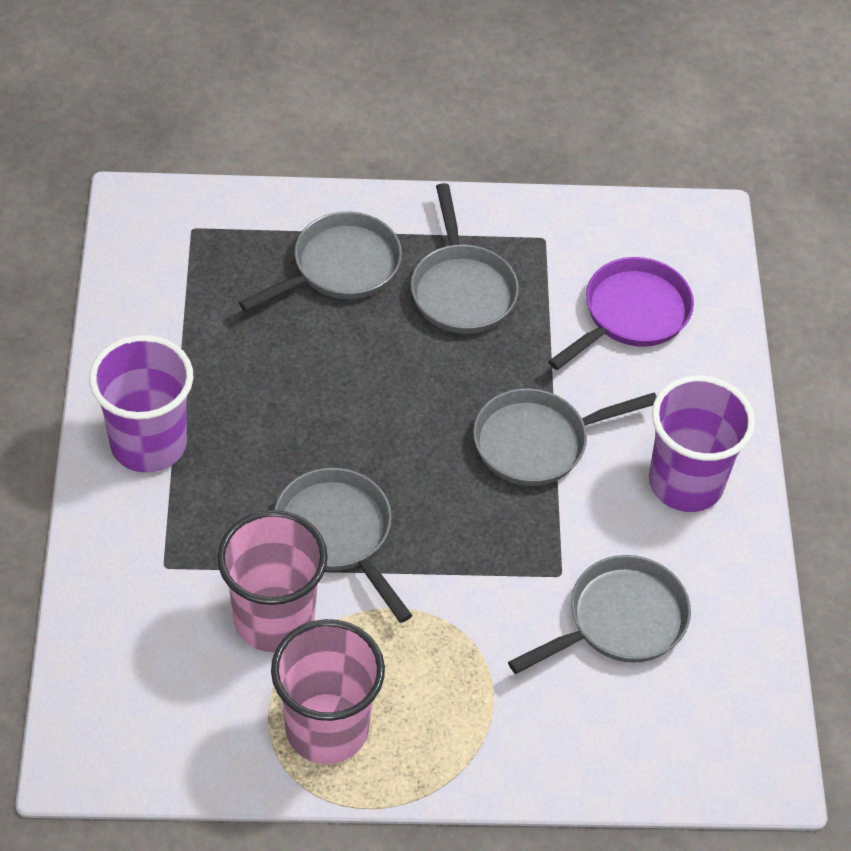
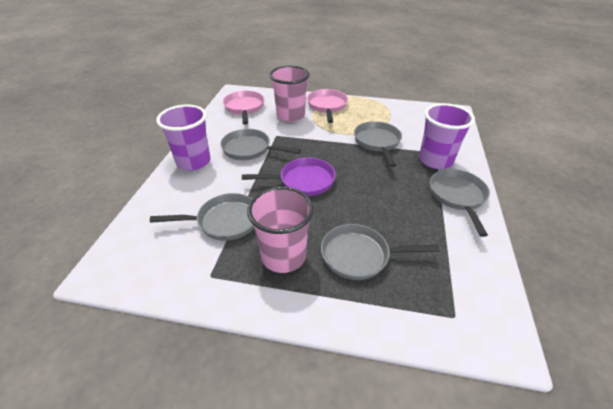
pink pan: 0 -> 2

